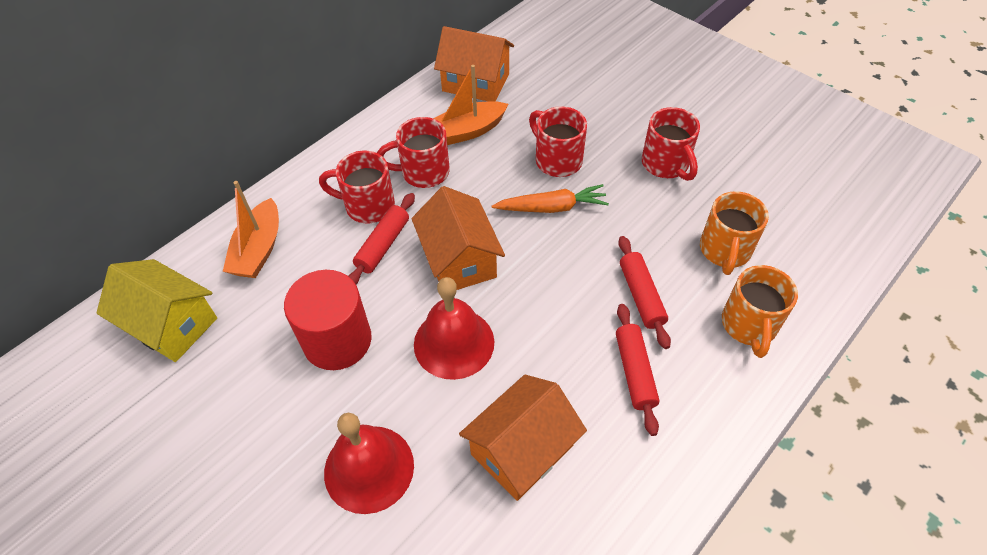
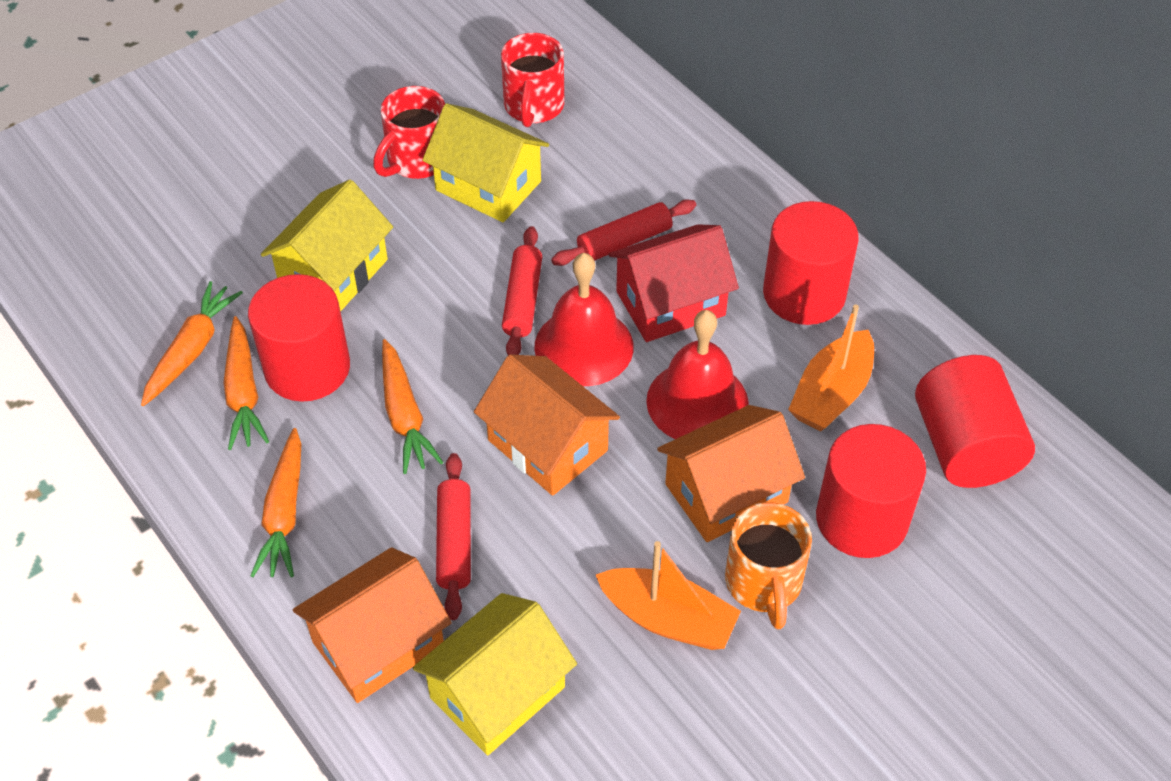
orange carrot: 1 -> 4
orange mug: 2 -> 1
red cylinder: 1 -> 4
red house: 0 -> 1
red mug: 4 -> 2
yellow house: 1 -> 3

